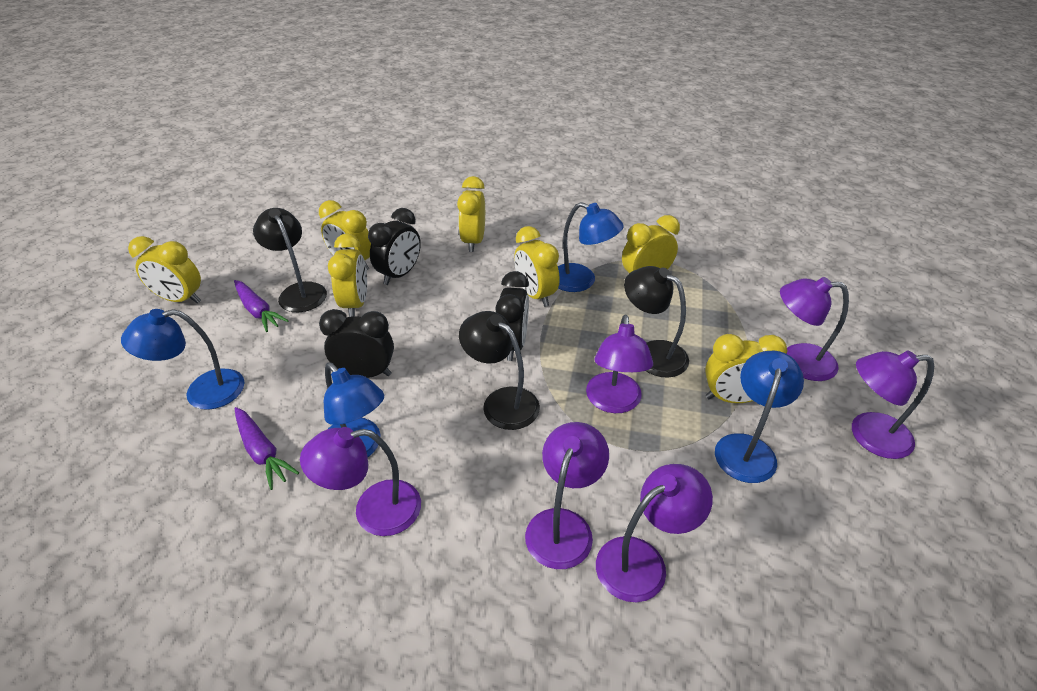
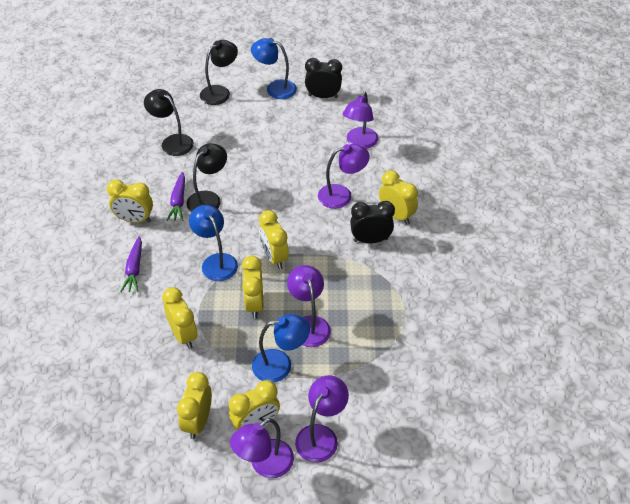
black clock: 3 -> 2
blue lamp: 4 -> 3
purple lamp: 6 -> 5

